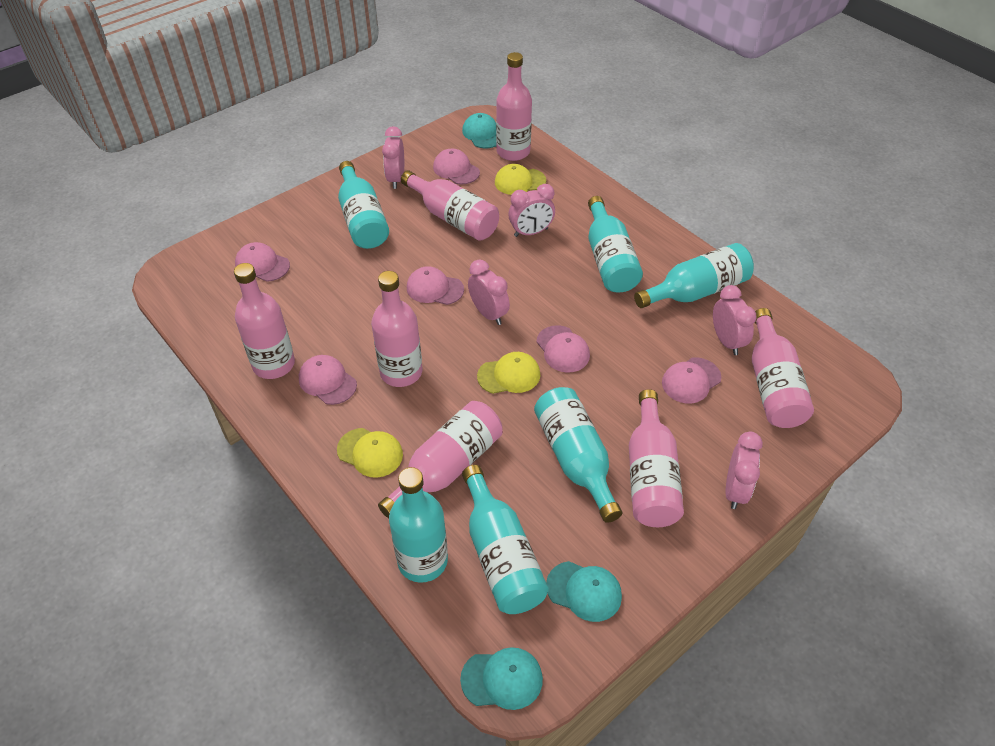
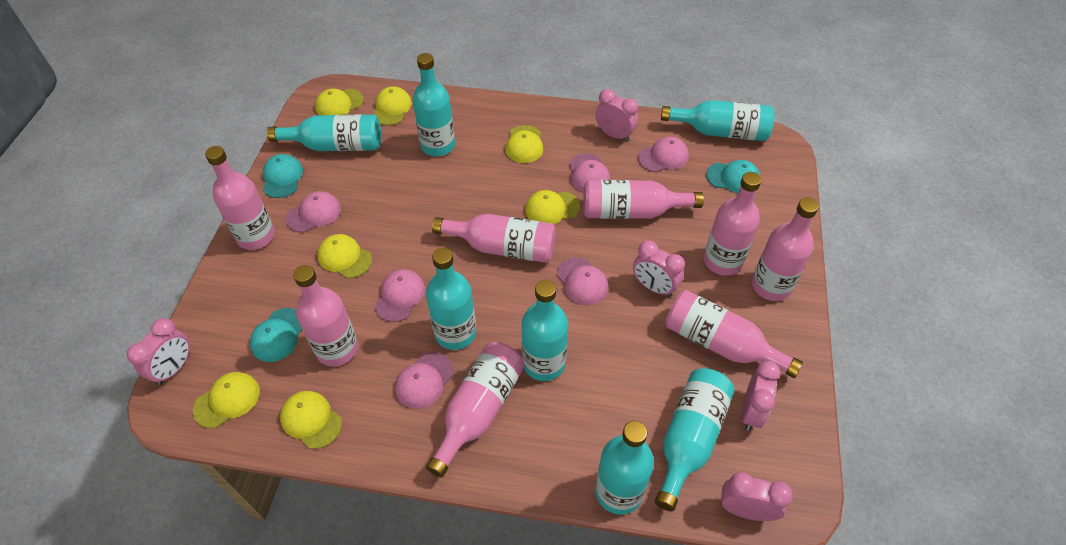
pink bottle: 7 -> 8
turquoise bottle: 6 -> 7
yellow cap: 3 -> 7

